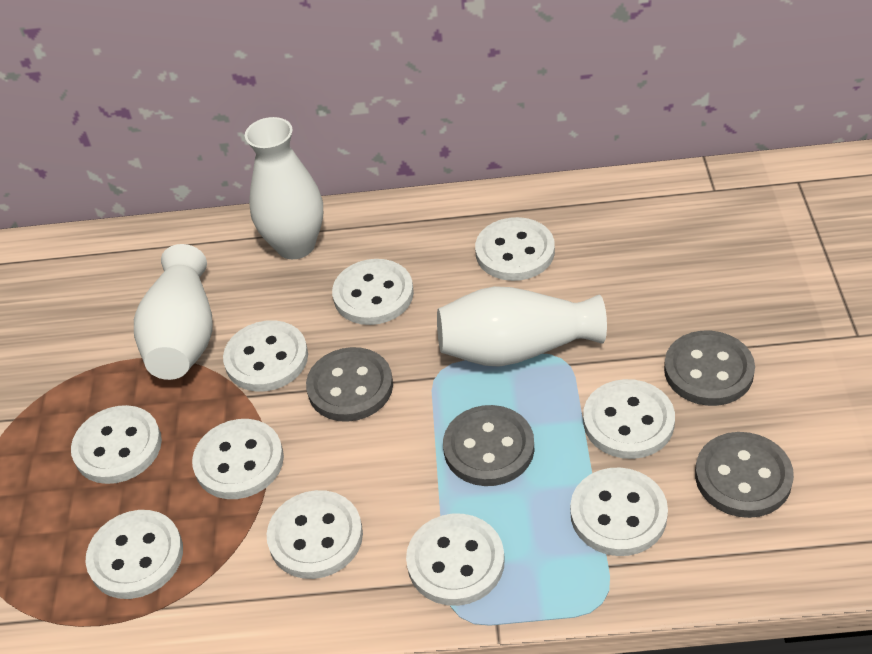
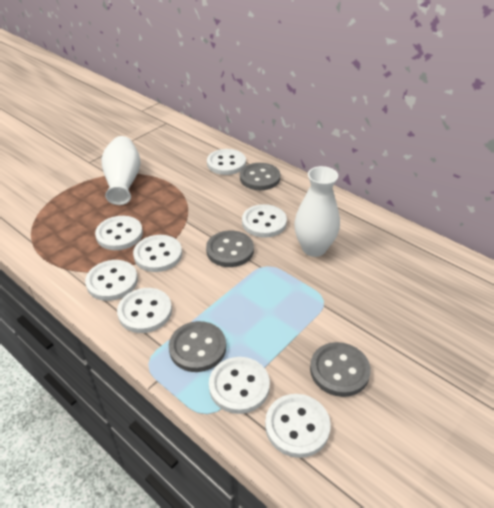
white button: 10 -> 8
white vase: 3 -> 2

